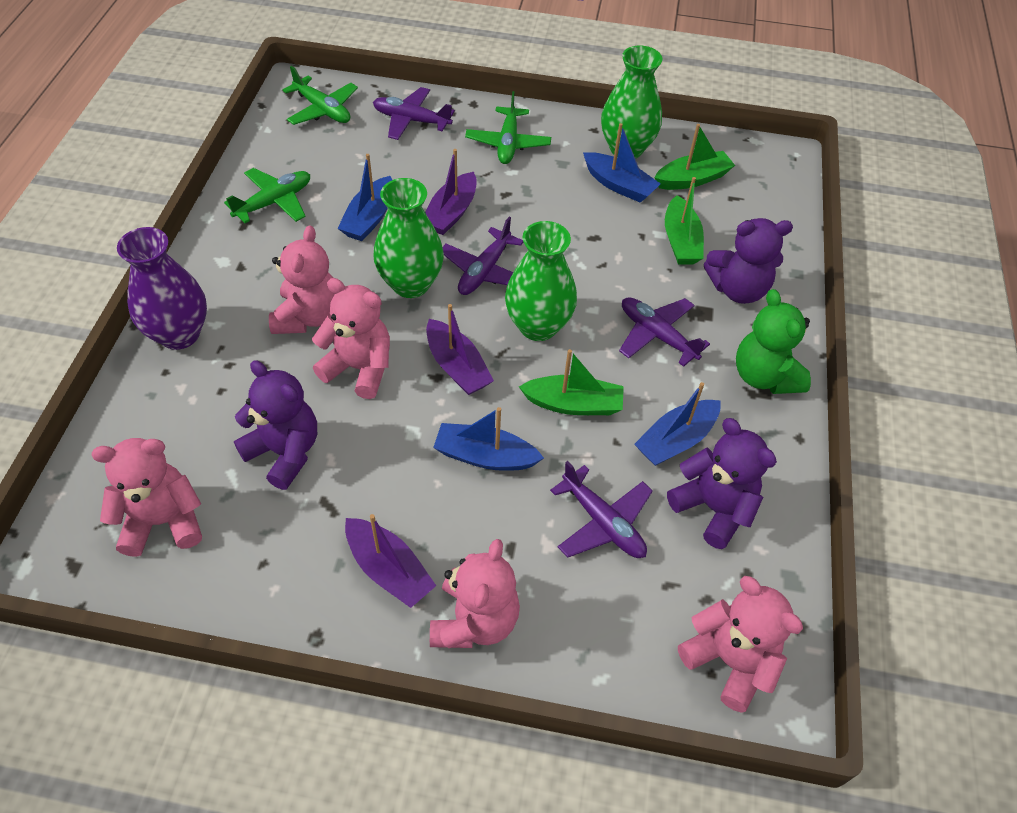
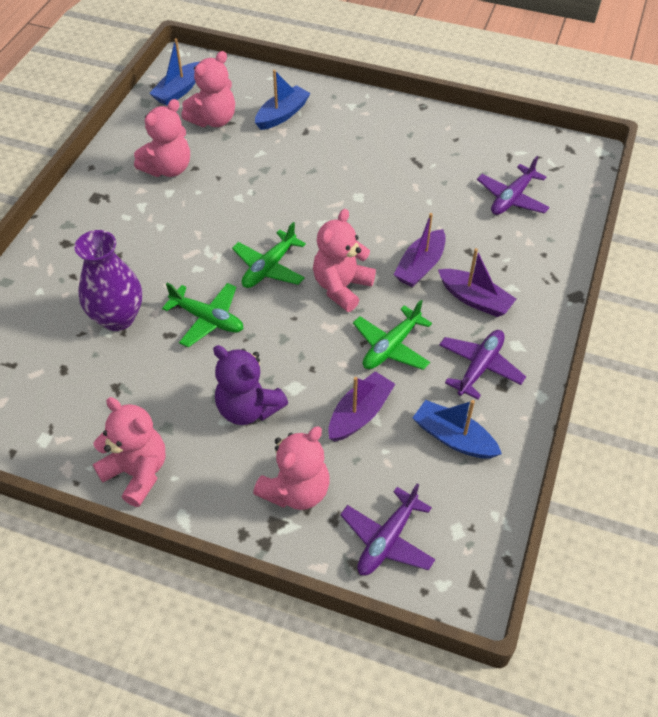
blue boat: 4 -> 3
green boat: 3 -> 0
green teddy bear: 1 -> 0
green vase: 3 -> 0
purple plane: 4 -> 3
purple teddy bear: 3 -> 1

